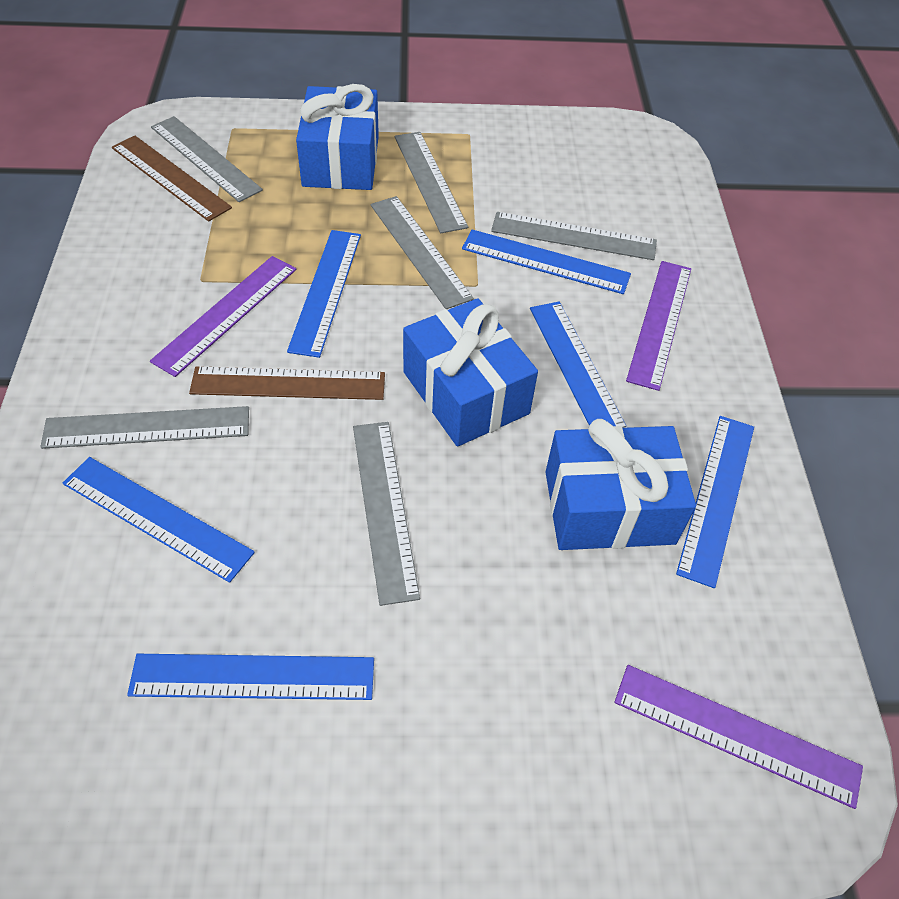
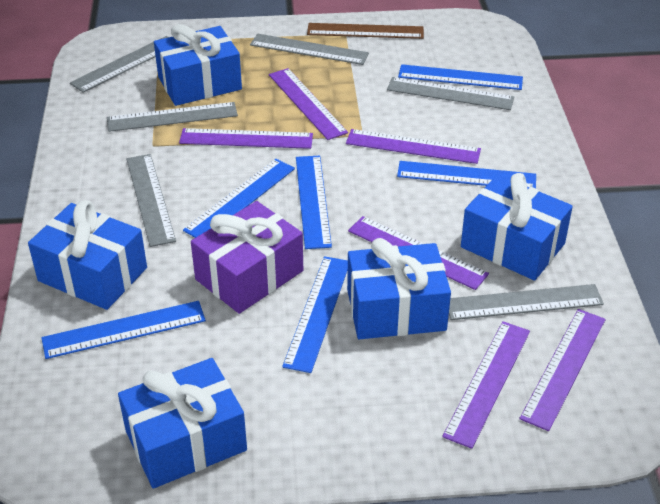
blue gift: 3 -> 5
brown ruler: 2 -> 1
purple gift: 0 -> 1
purple ruler: 3 -> 6

